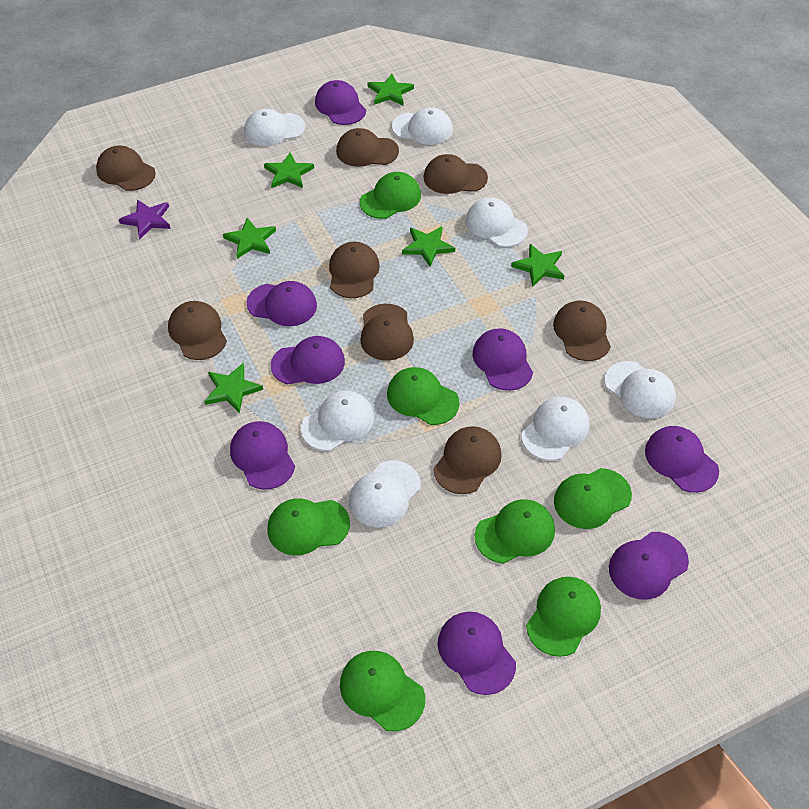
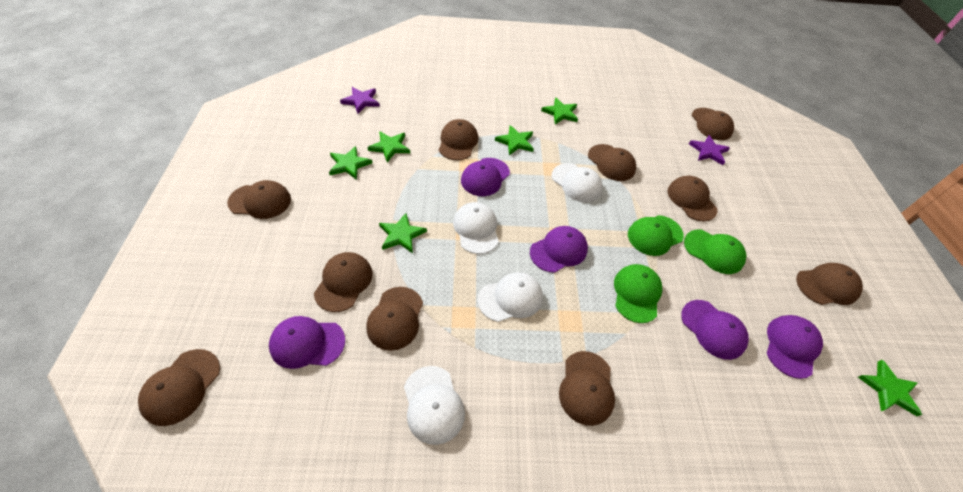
brown cap: 8 -> 10
green cap: 7 -> 3
purple cap: 8 -> 5
purple star: 1 -> 2
white cap: 7 -> 4

